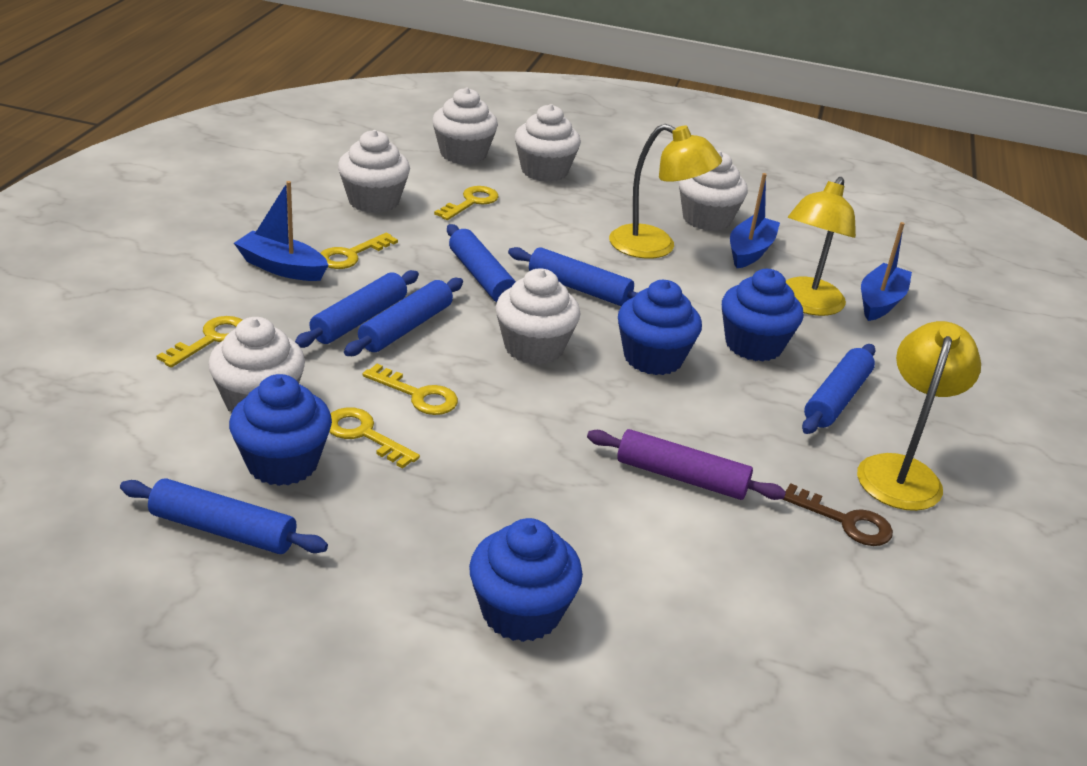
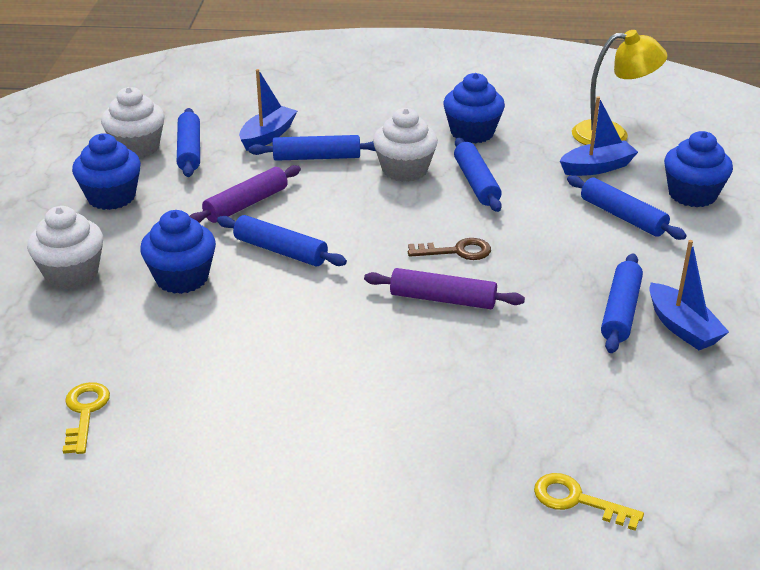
purple rolling pin: 1 -> 2
white cupcake: 6 -> 3
yellow key: 5 -> 2
yellow lamp: 3 -> 1

